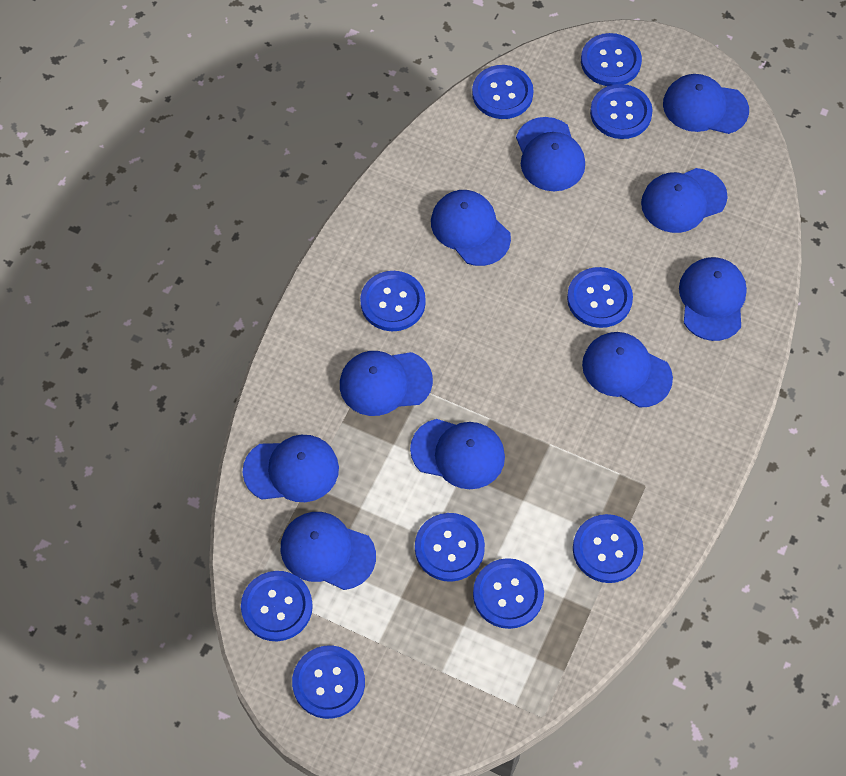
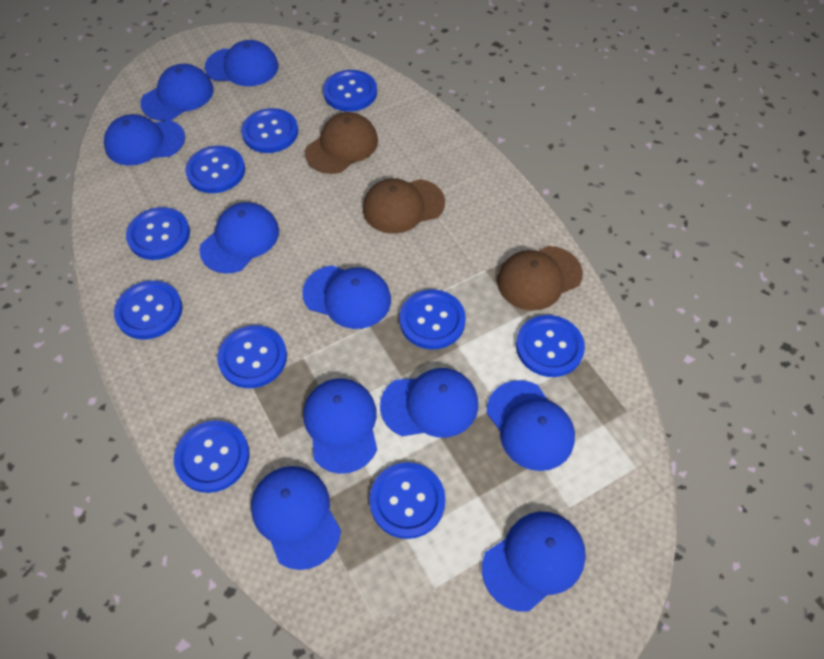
brown cap: 0 -> 3

